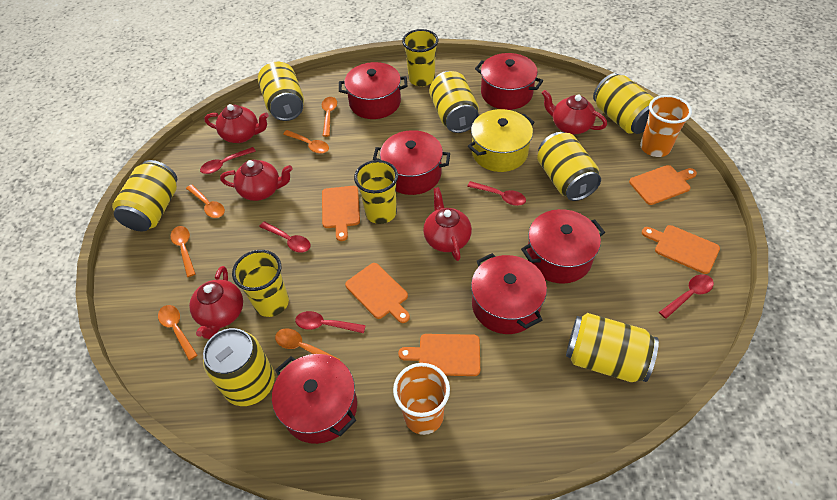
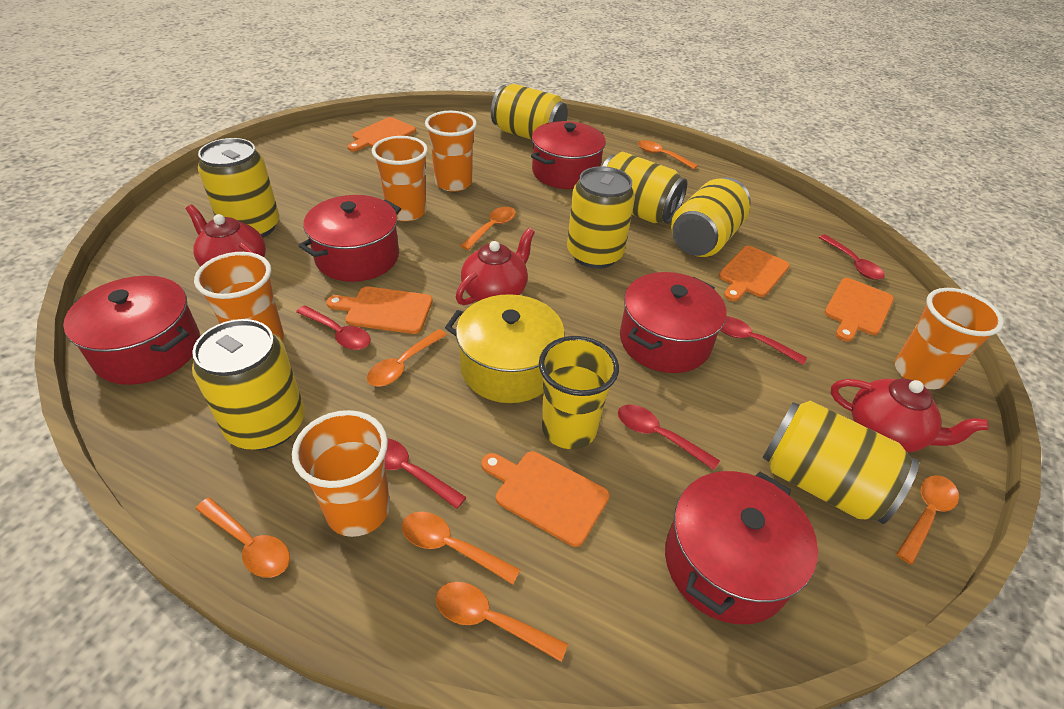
orange cup: 2 -> 5
orange spoon: 6 -> 7
red pot: 6 -> 5
red teapot: 5 -> 3
yellow cup: 3 -> 1

